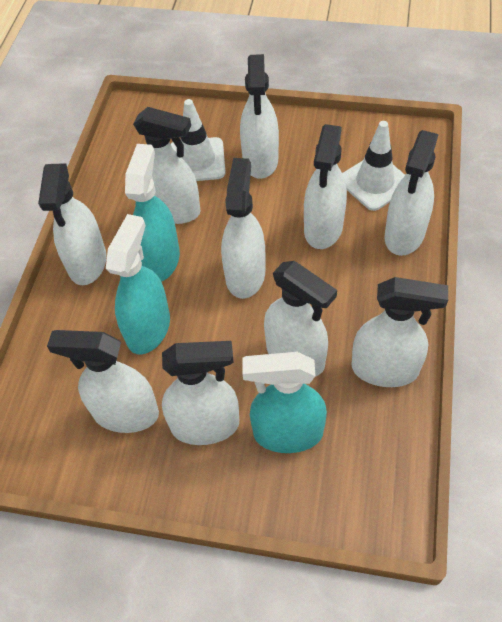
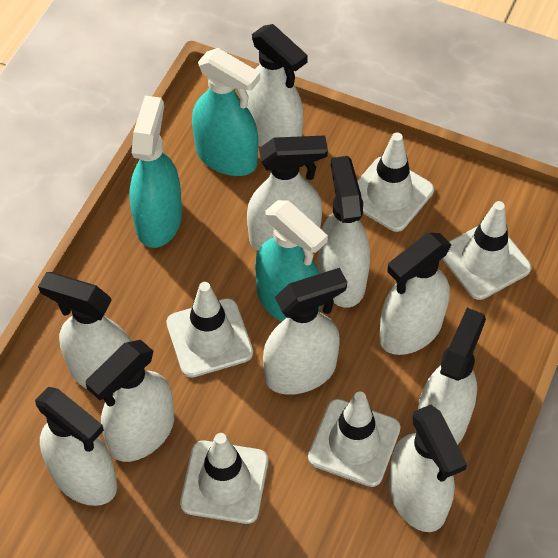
white traffic cone: 2 -> 5

